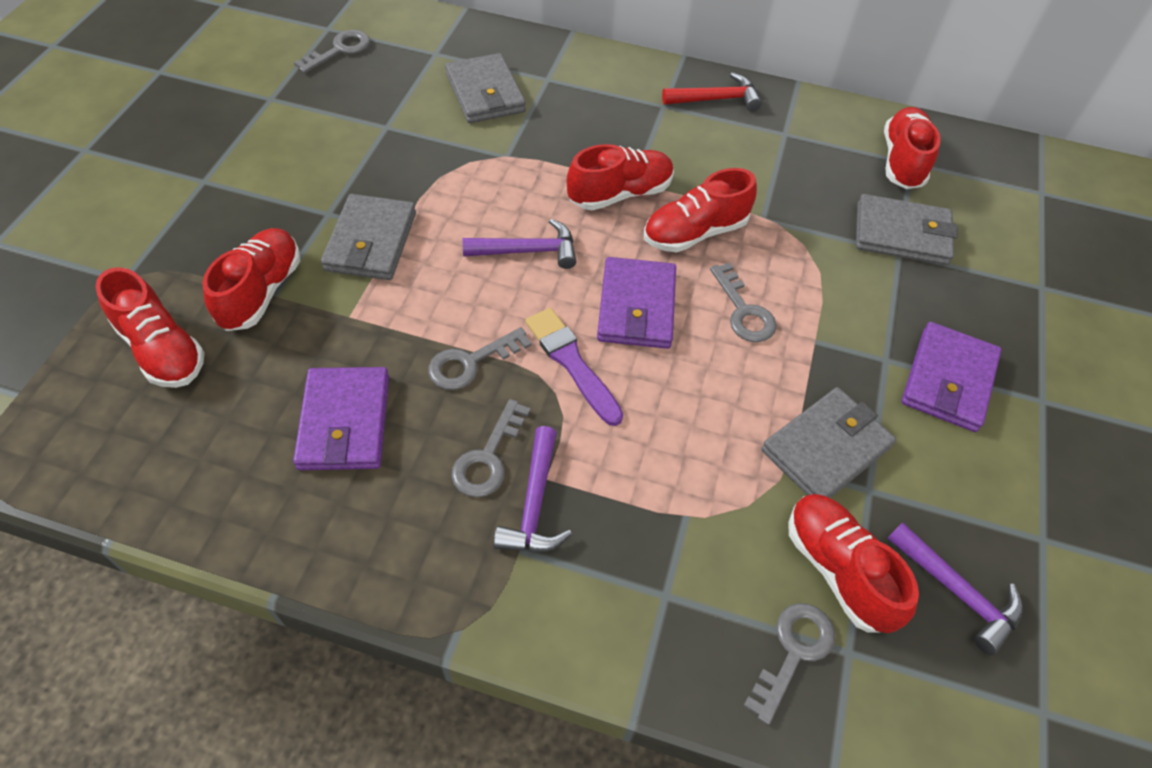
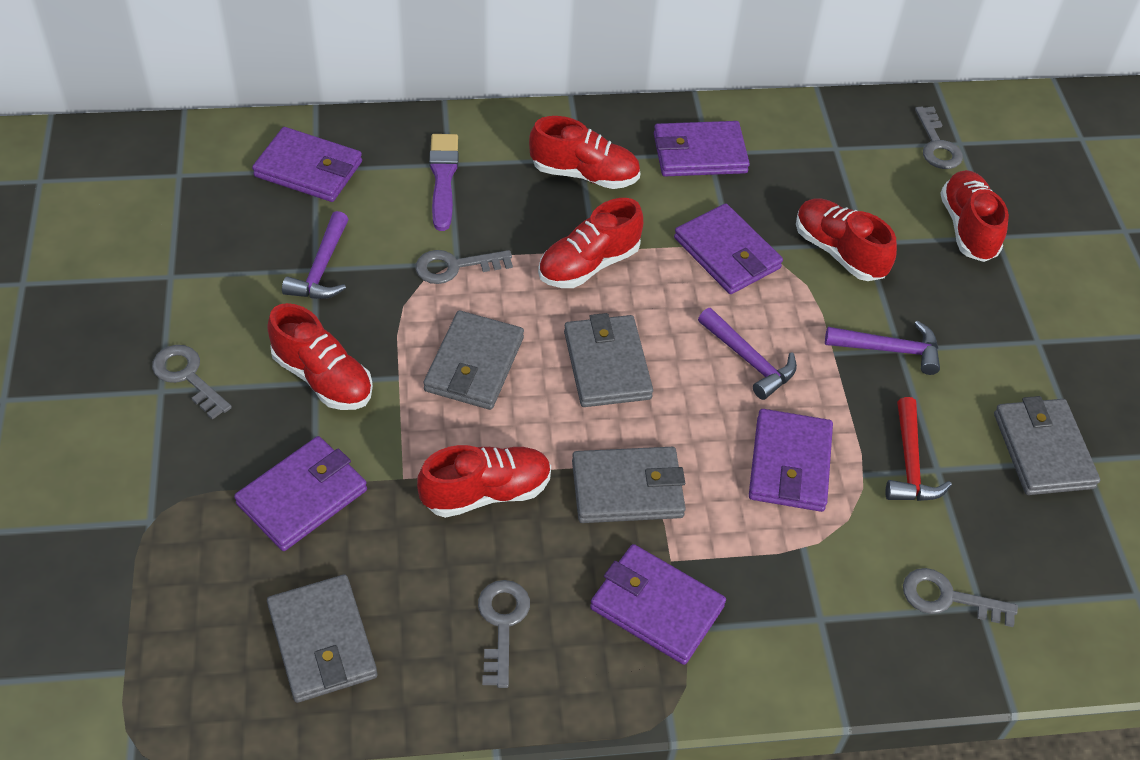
grey wallet: 4 -> 5
purple wallet: 3 -> 6

